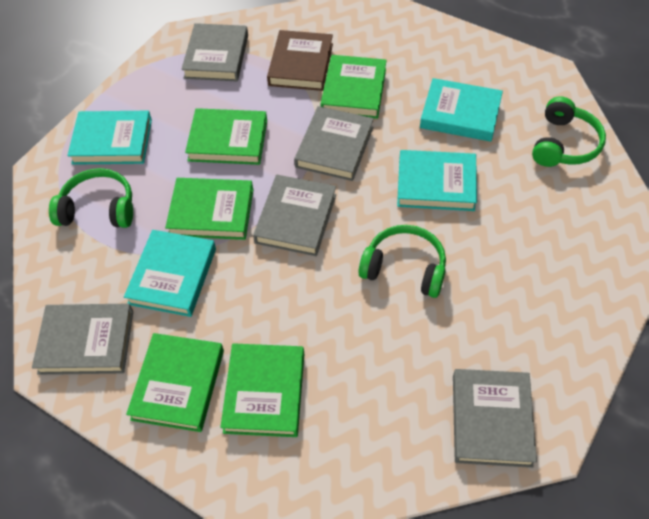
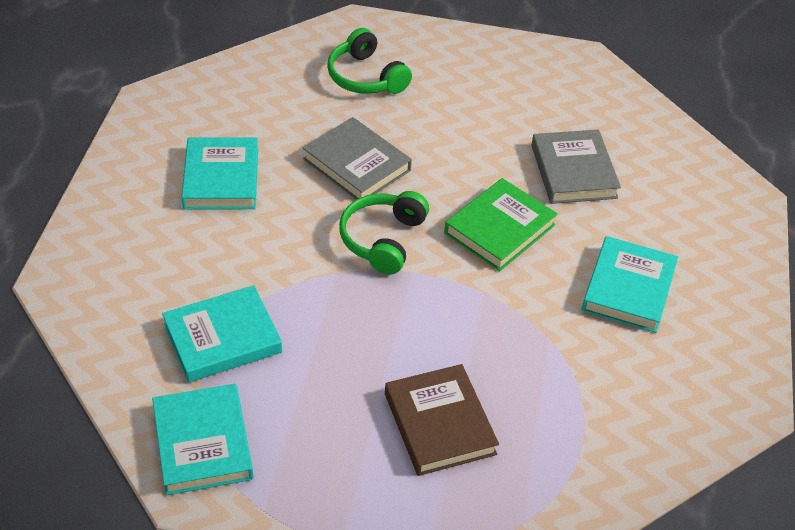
green book: 5 -> 1
green headphones: 3 -> 2
grey book: 5 -> 2

